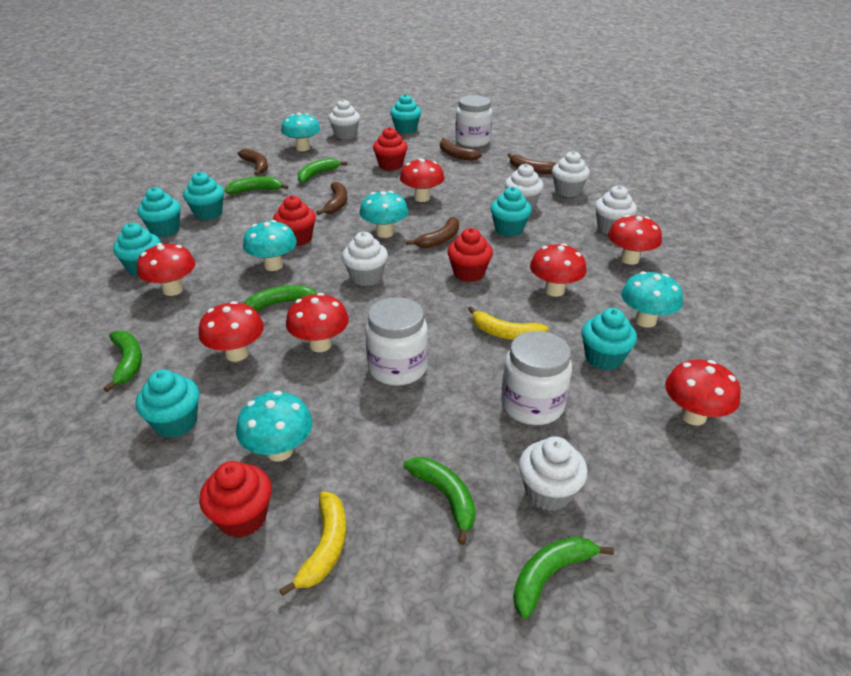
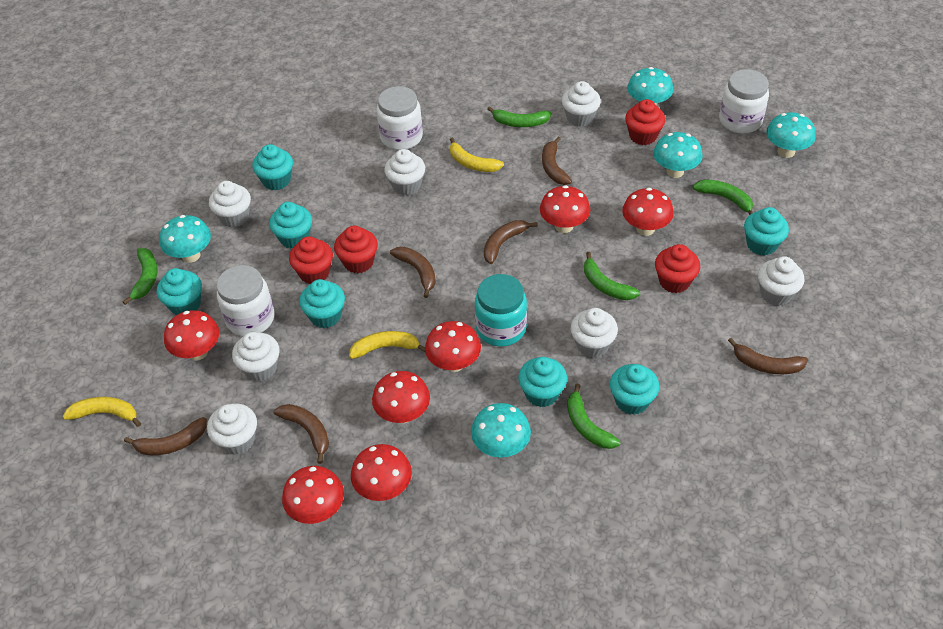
brown banana: 5 -> 6
green banana: 6 -> 5
turquoise jar: 0 -> 1
white cupcake: 6 -> 7
yellow banana: 2 -> 3

